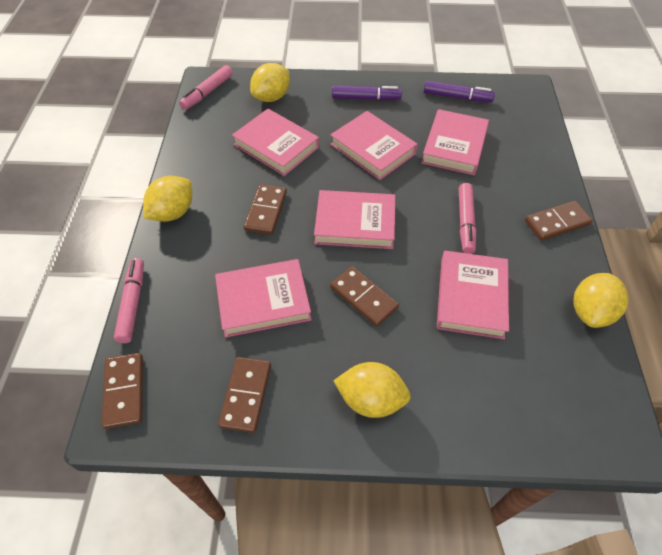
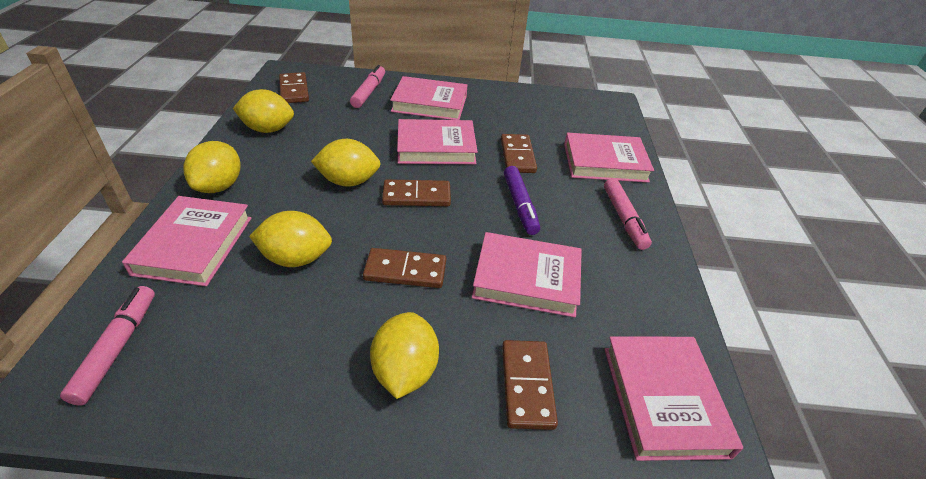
purple marker: 2 -> 1
yellow lemon: 4 -> 5

